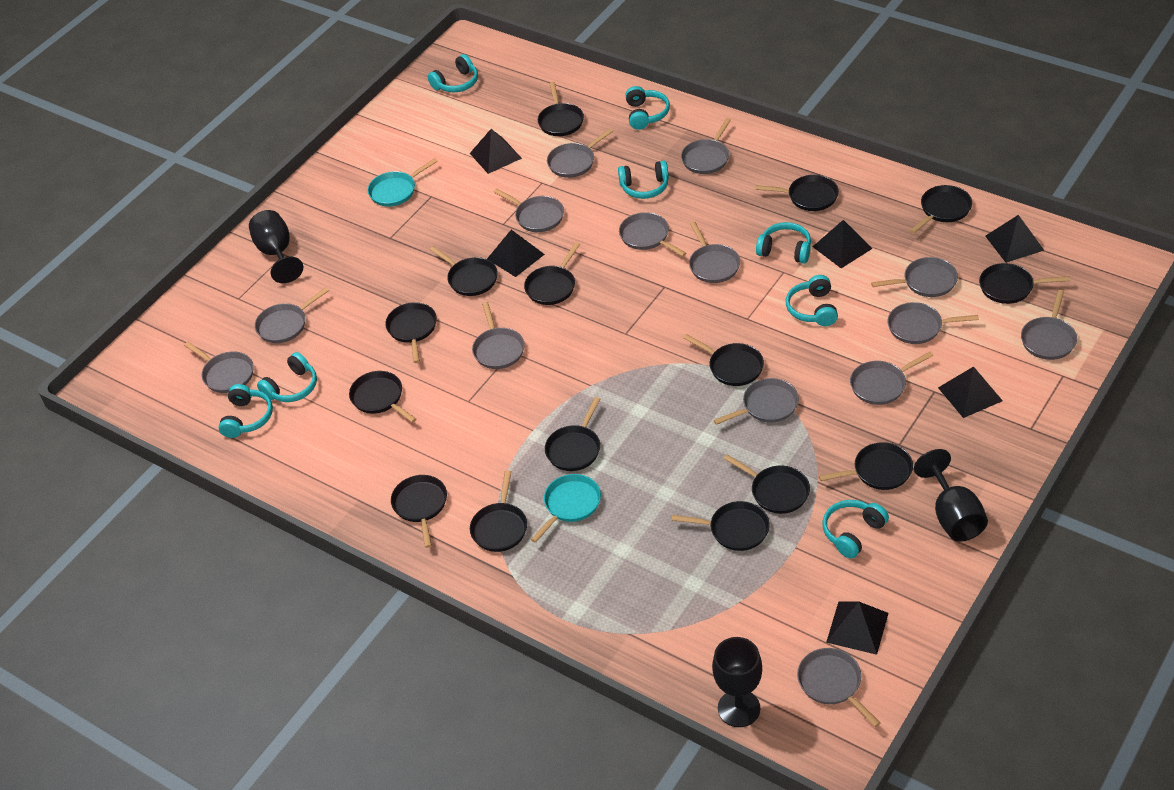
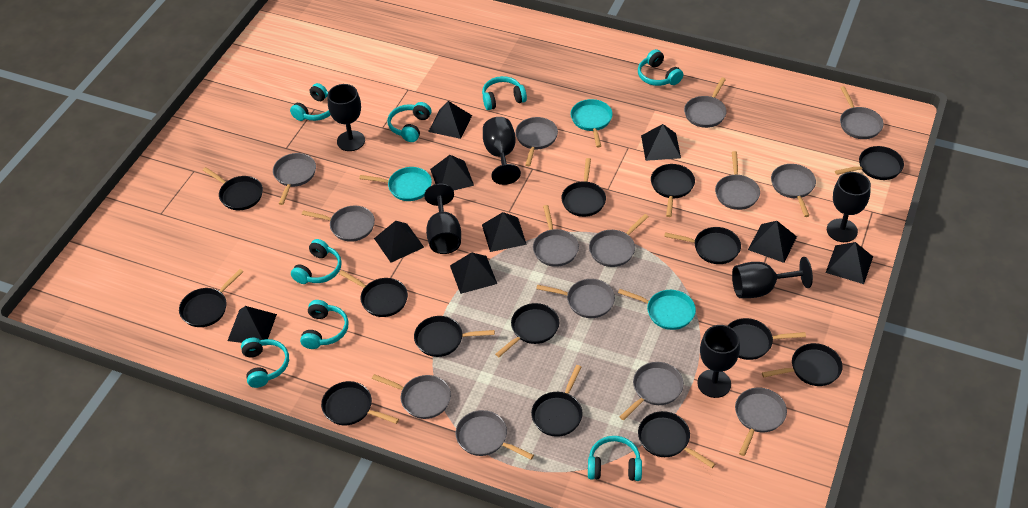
black goblet: 3 -> 6
black pan: 15 -> 14
black pyramid: 6 -> 9
turquoise pan: 2 -> 3

